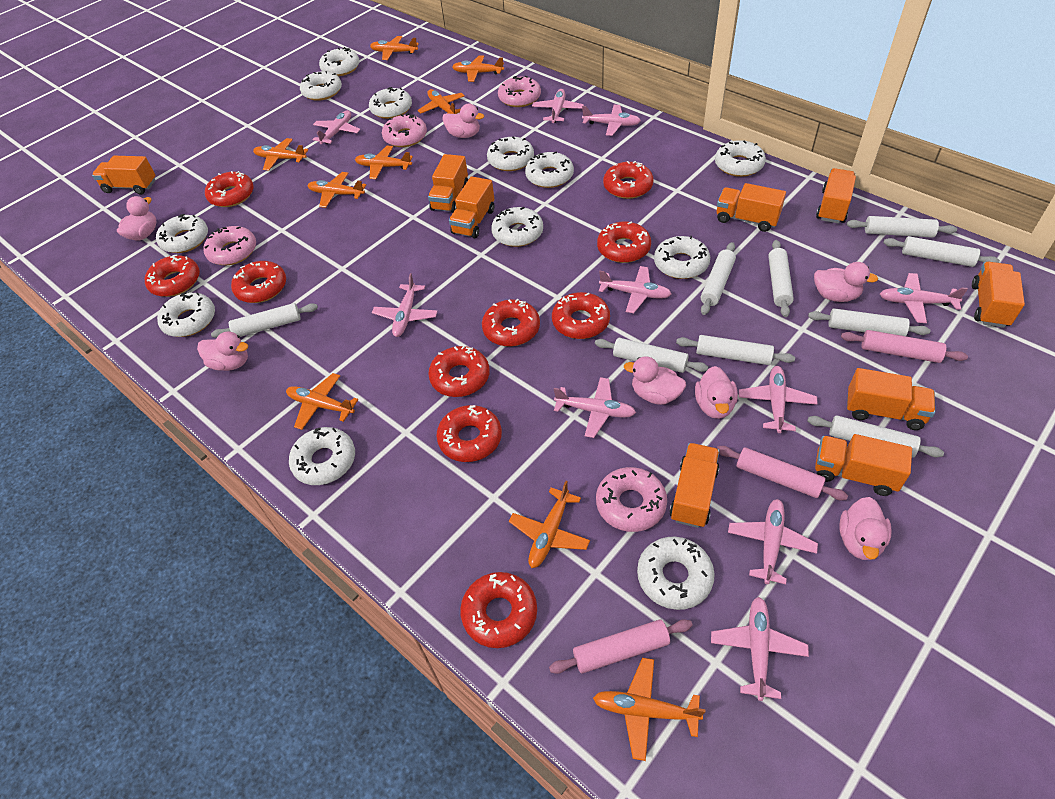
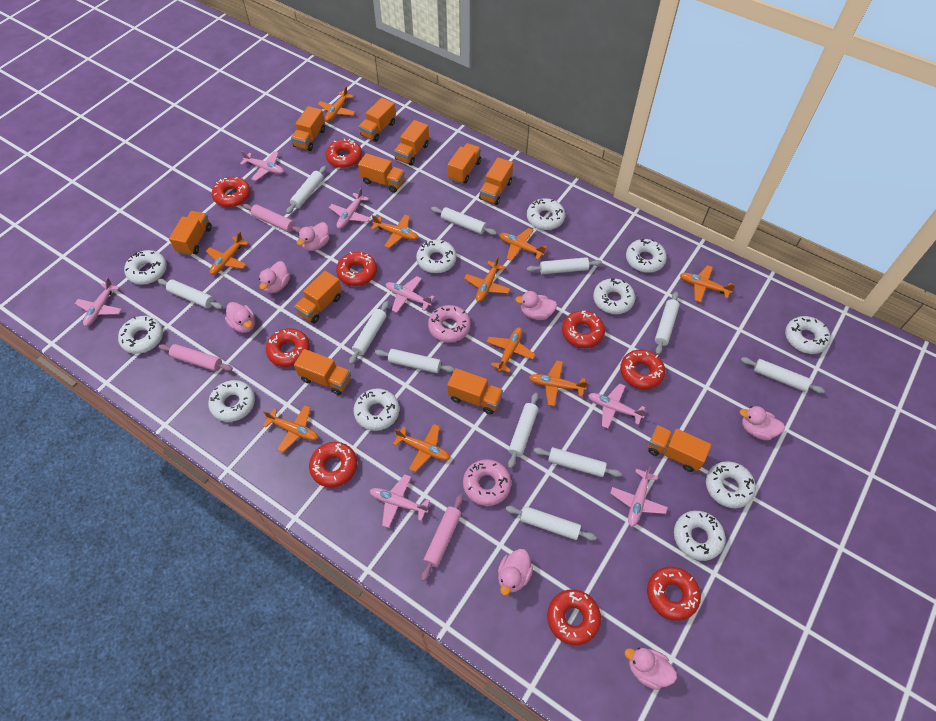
orange plane: 9 -> 10
orange truck: 9 -> 11
pink donut: 4 -> 2
pink plane: 10 -> 7
red donut: 10 -> 9
white donut: 12 -> 11
white rolling pin: 9 -> 11

